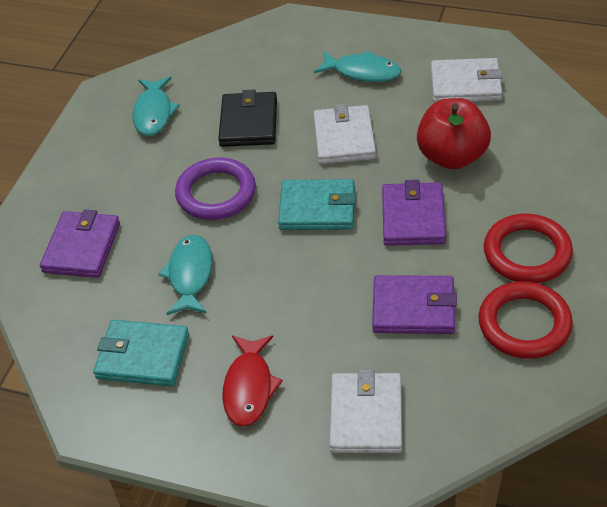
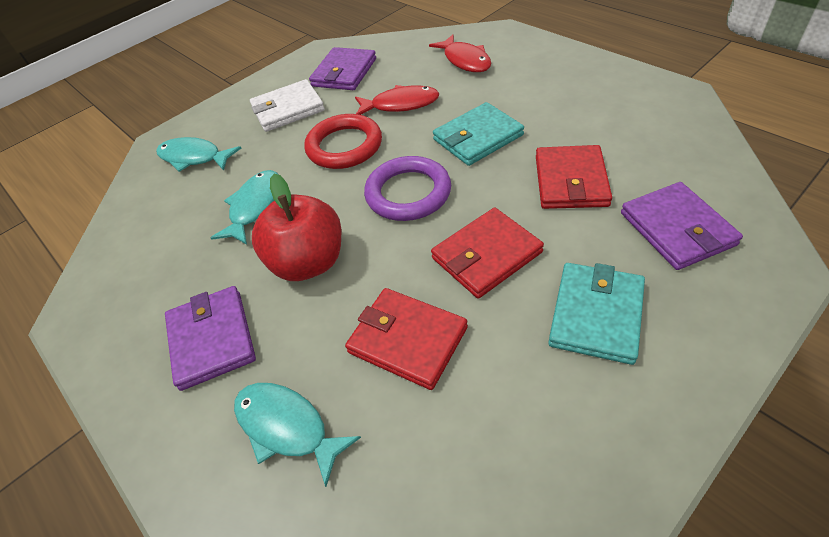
black wallet: 1 -> 0
red fish: 1 -> 2
red ring: 2 -> 1
red wallet: 0 -> 3
white wallet: 3 -> 1

